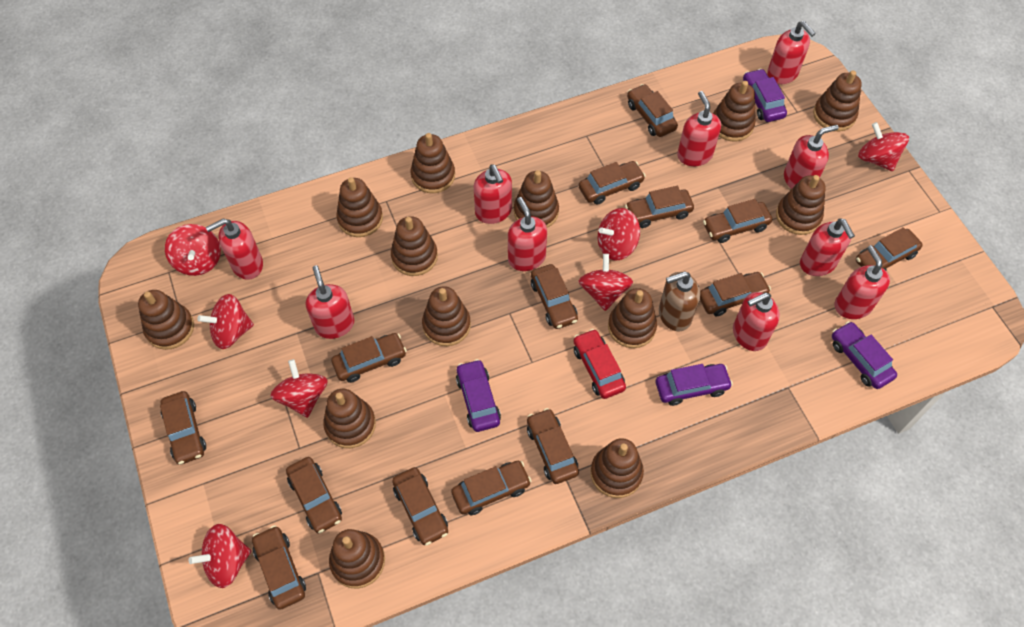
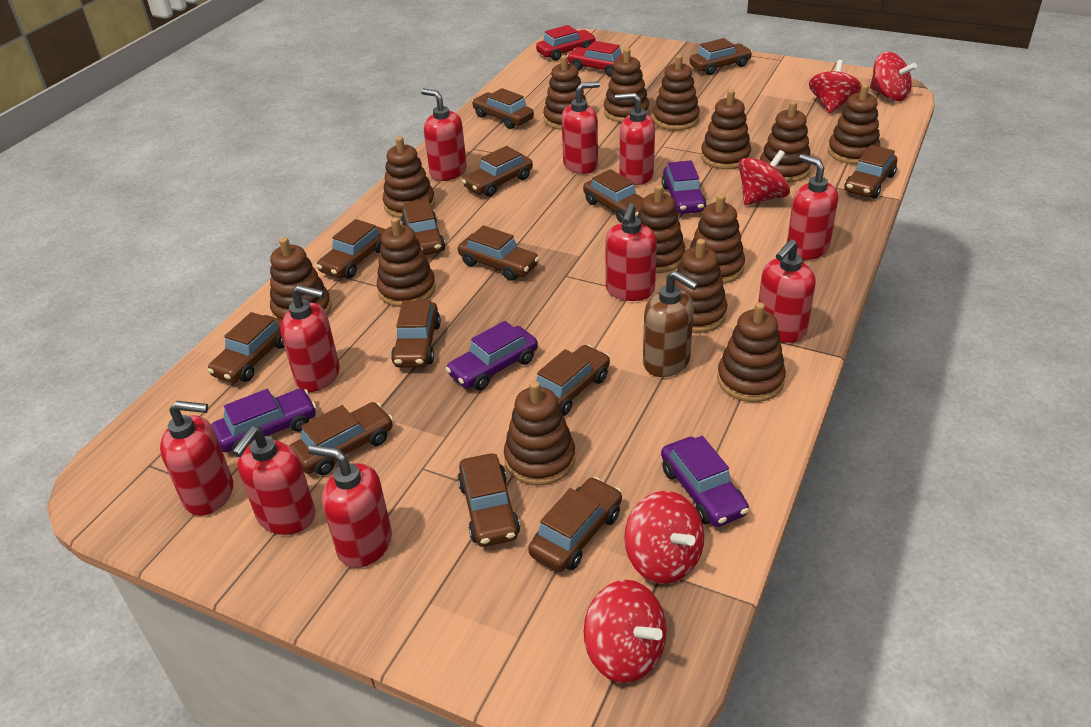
brown stacking toy: 13 -> 14
red car: 1 -> 2
red spinning top: 7 -> 5

